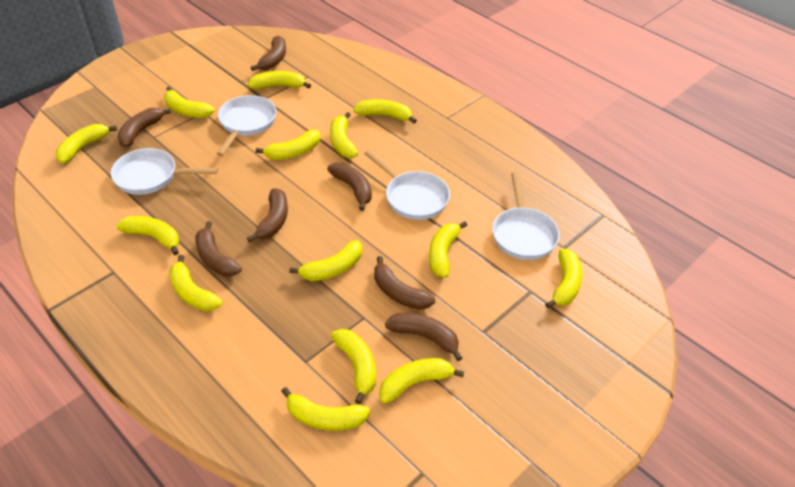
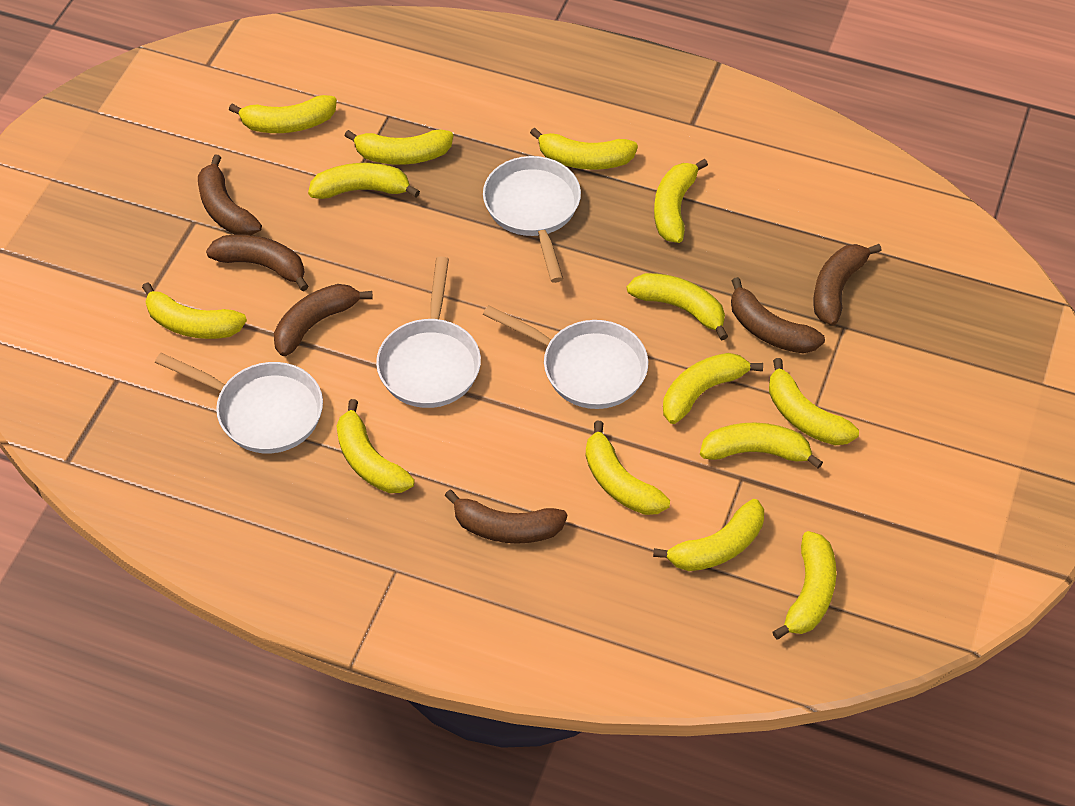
brown banana: 7 -> 6

